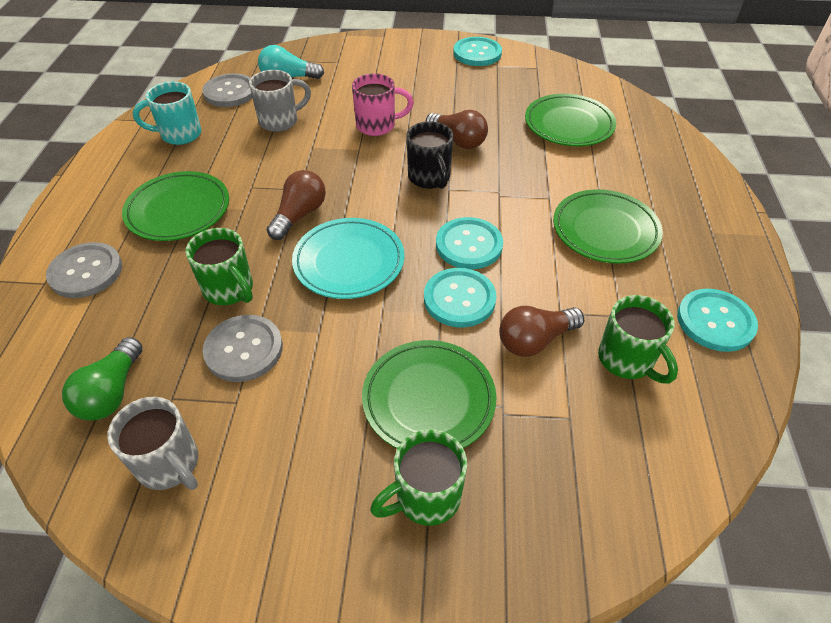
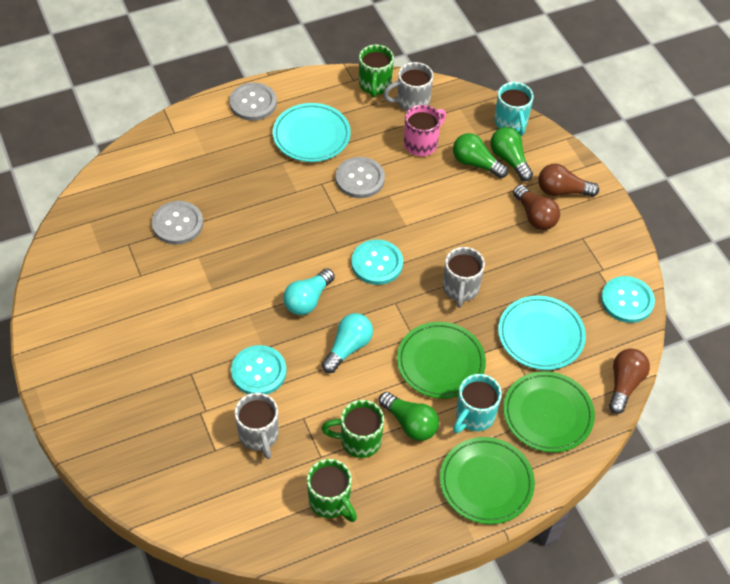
black mug: 1 -> 0
green light bulb: 1 -> 3
green plate: 4 -> 3
grey mug: 2 -> 3
turquoise button: 4 -> 3
turquoise light bulb: 1 -> 2
turquoise mug: 1 -> 2
turquoise plate: 1 -> 2

